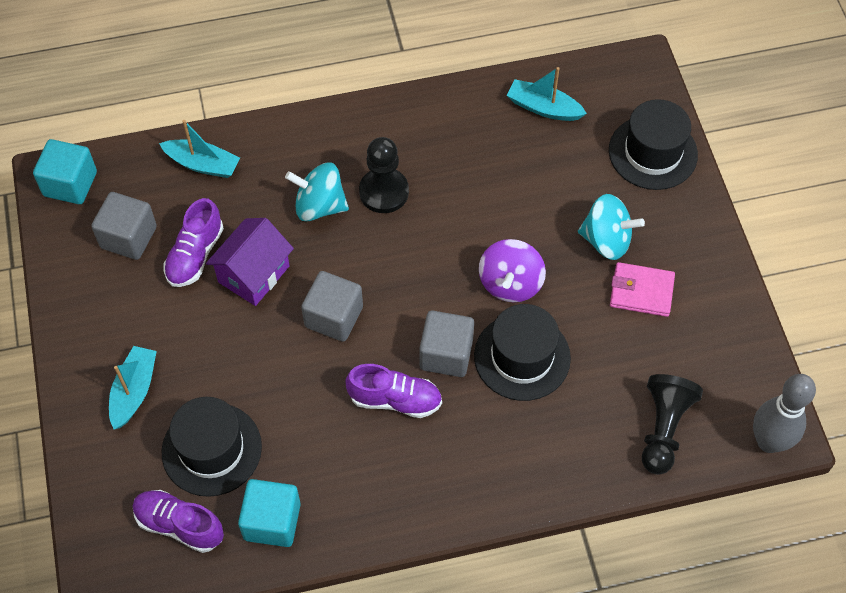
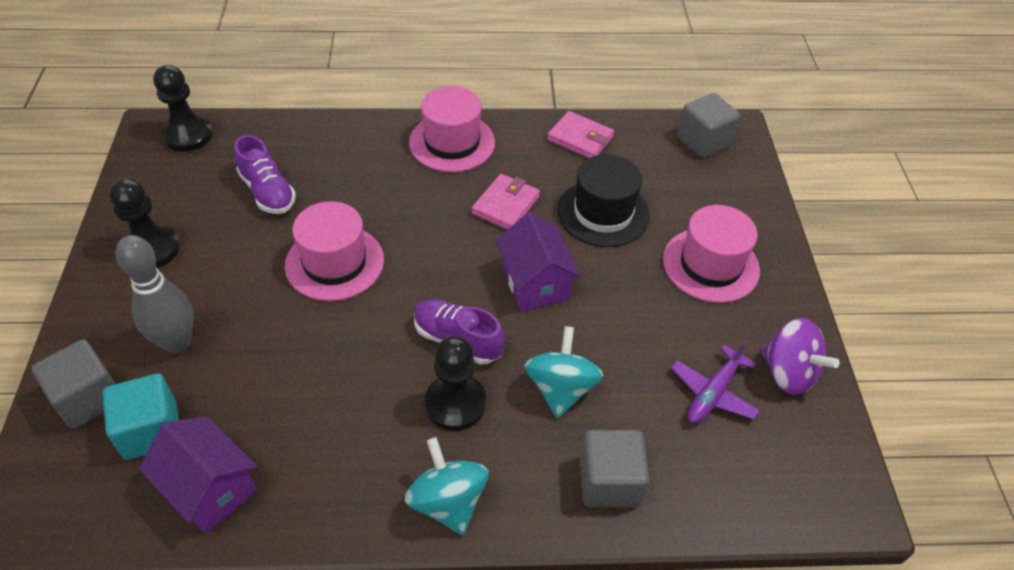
black hat: 3 -> 1
black pawn: 2 -> 3
pink hat: 0 -> 3
pink wallet: 1 -> 2
purple house: 1 -> 2
purple plane: 0 -> 1
purple shoe: 3 -> 2
turquoise boat: 3 -> 0
turquoise cube: 2 -> 1

